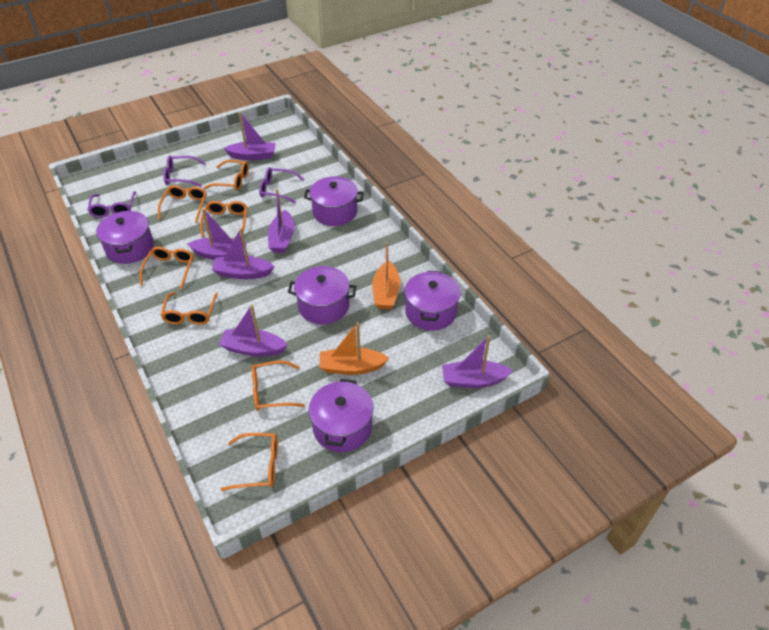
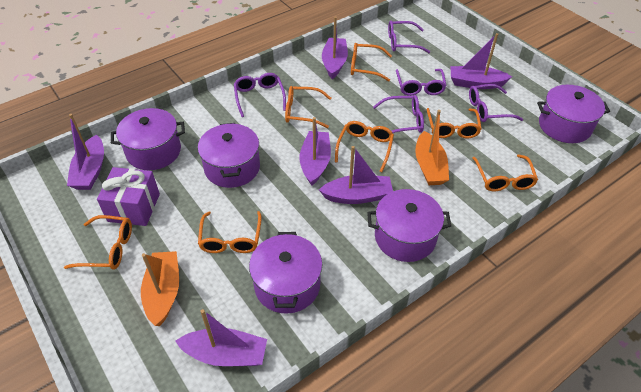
purple gift: 0 -> 1
purple glasses: 3 -> 5

